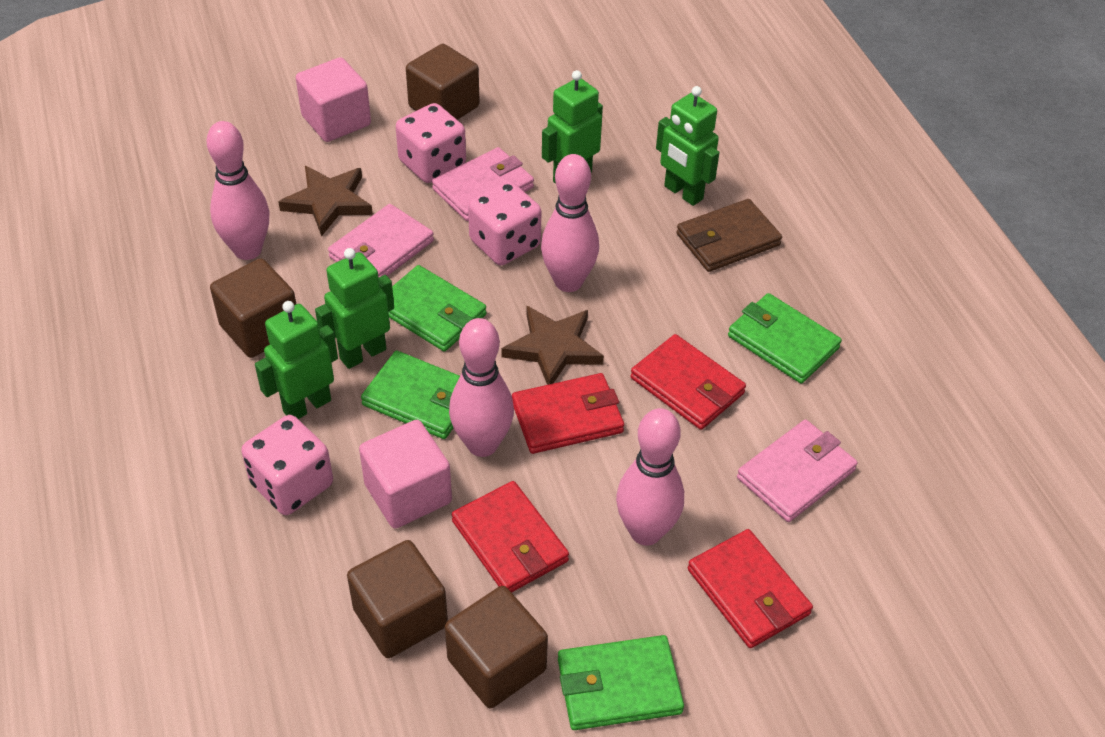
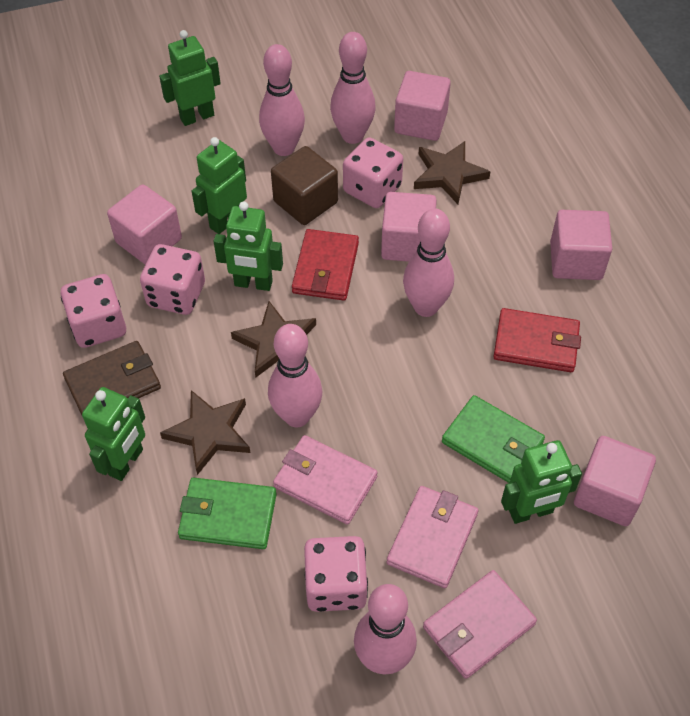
brown cube: 4 -> 1
brown star: 2 -> 3
green robot: 4 -> 5
green wallet: 4 -> 2
pink bowling pin: 4 -> 5
pink cube: 2 -> 5
pink dice: 3 -> 4
red wallet: 4 -> 2

